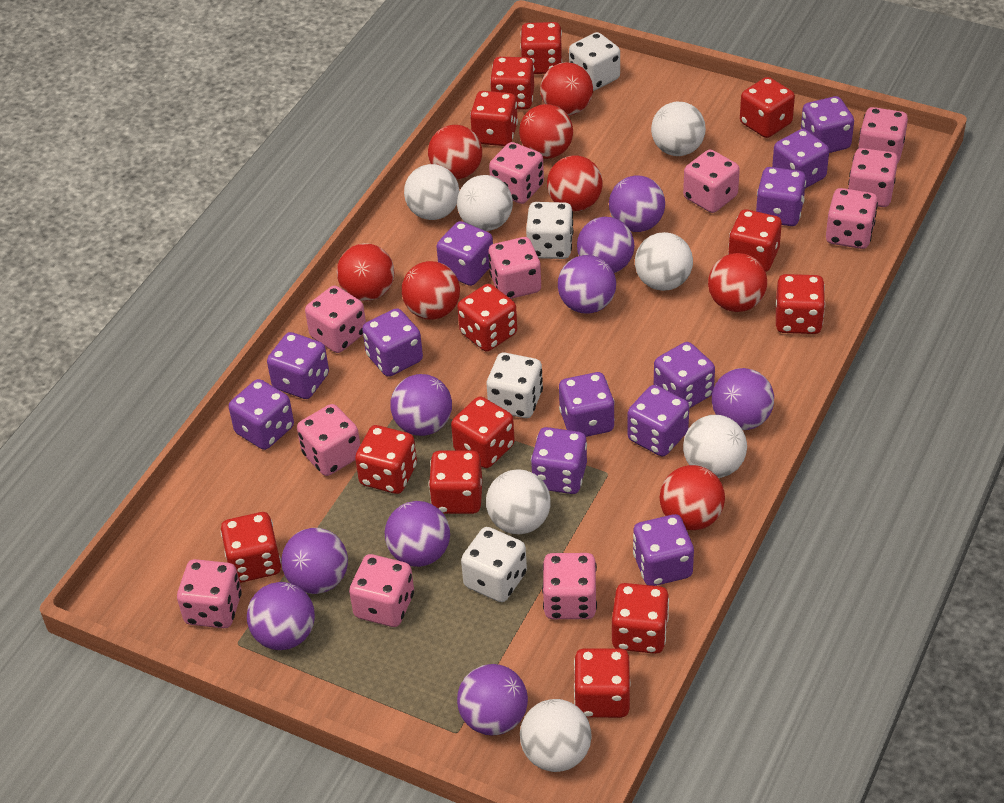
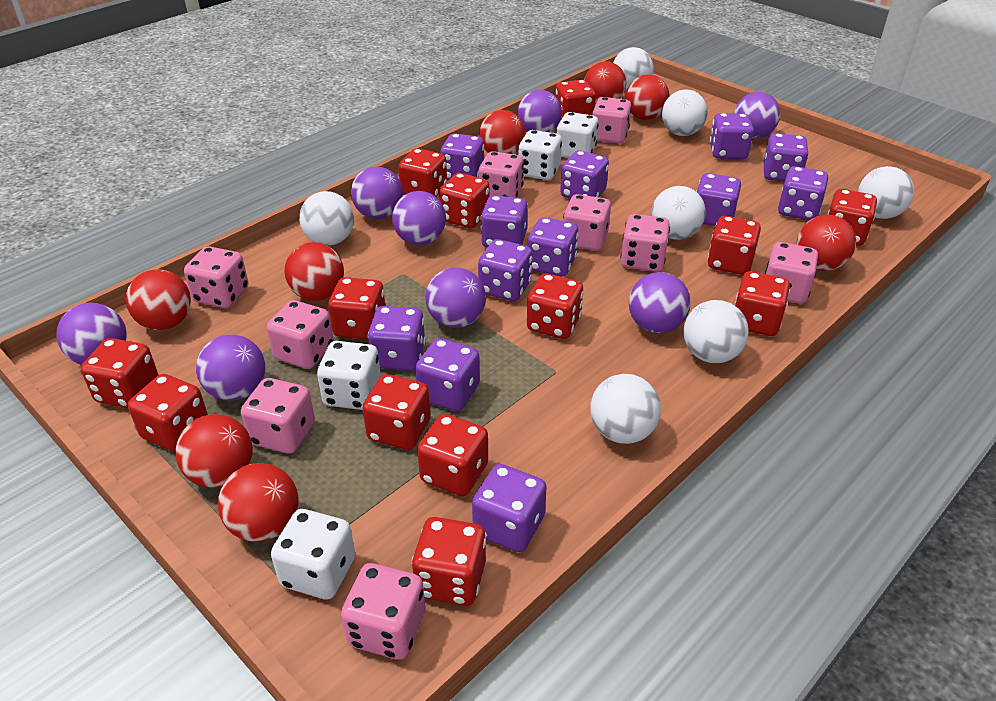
pink dice: 11 -> 9
purple ball: 9 -> 8

